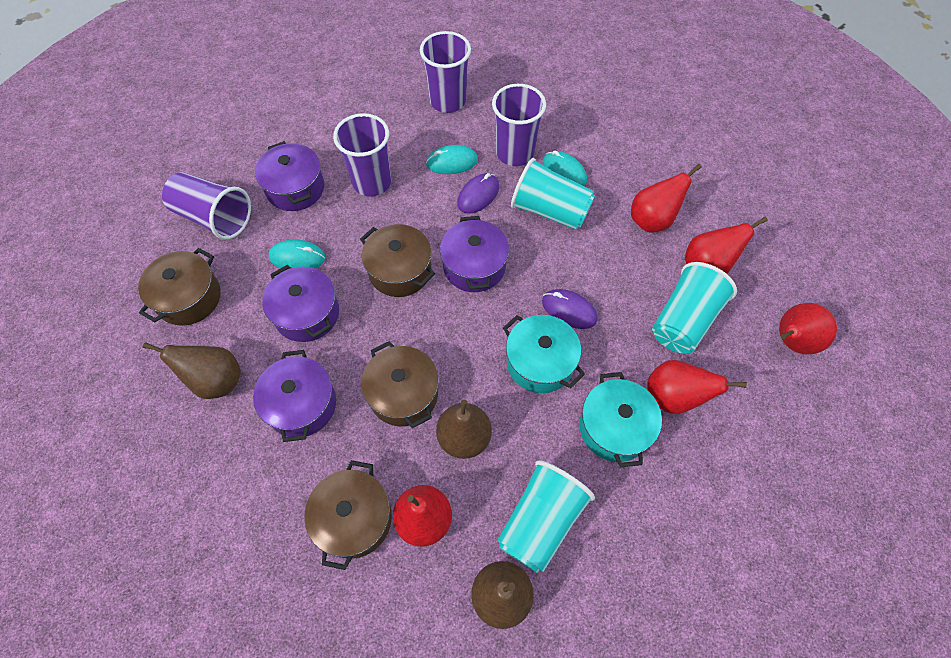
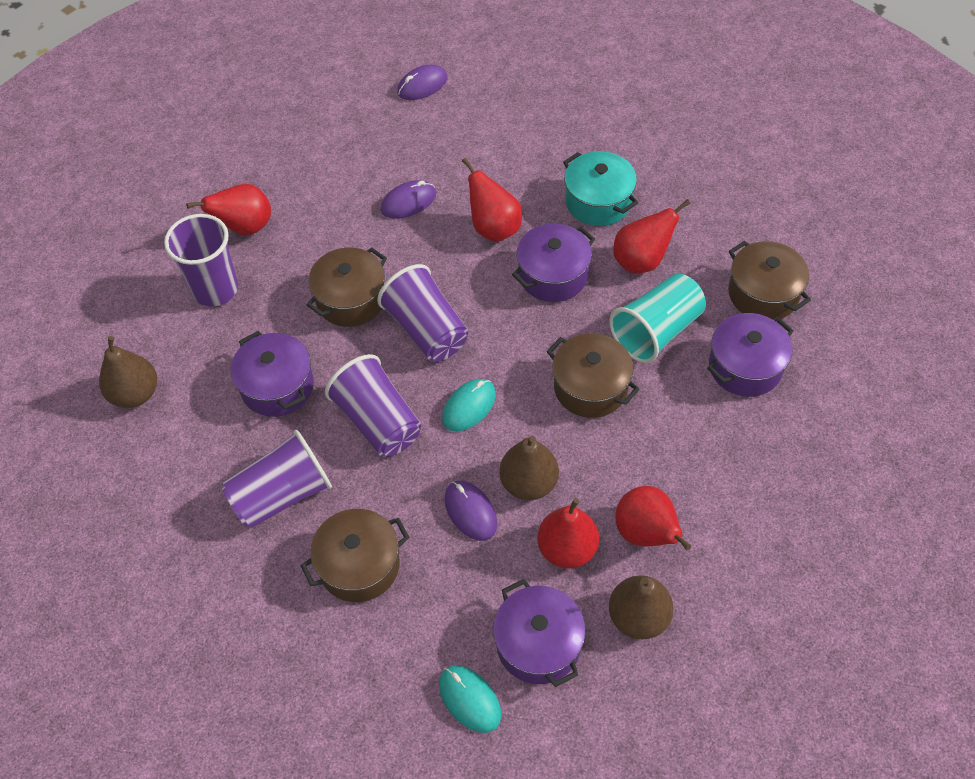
purple mouse: 2 -> 3
turquoise cup: 3 -> 1
turquoise mouse: 3 -> 2
turquoise pot: 2 -> 1

